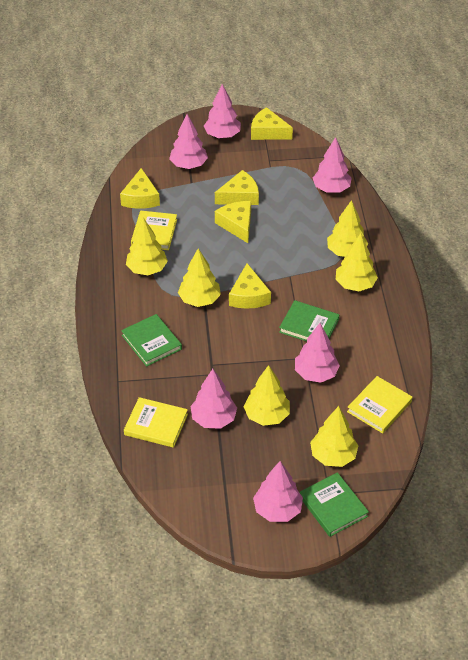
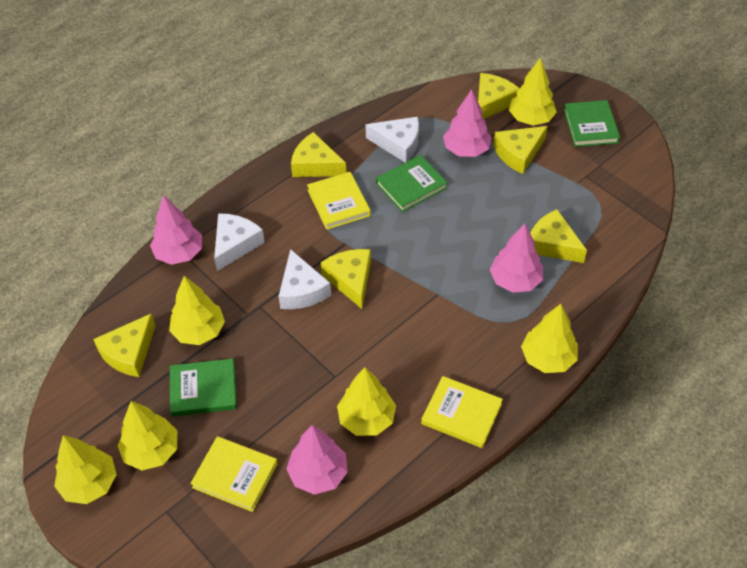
pink tree: 6 -> 4
white cheese: 0 -> 3
yellow cheese: 5 -> 6

